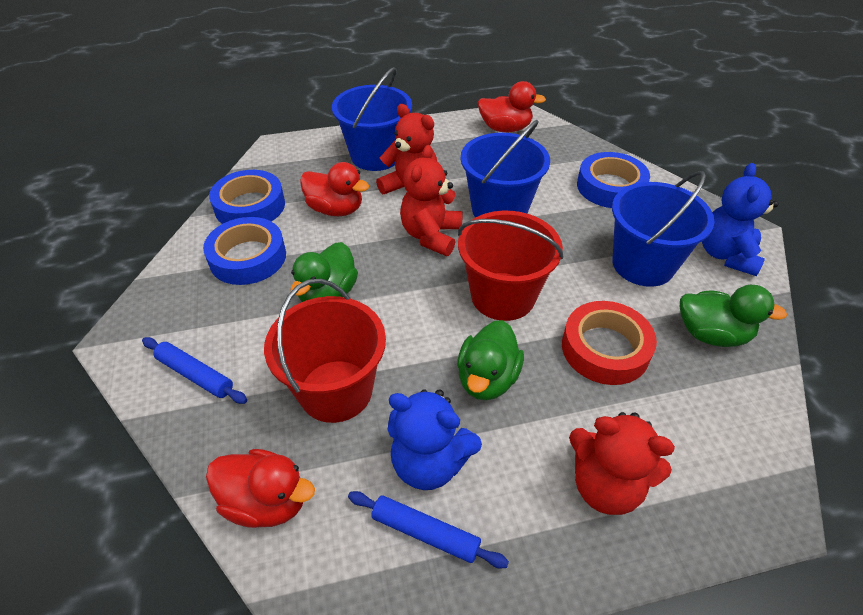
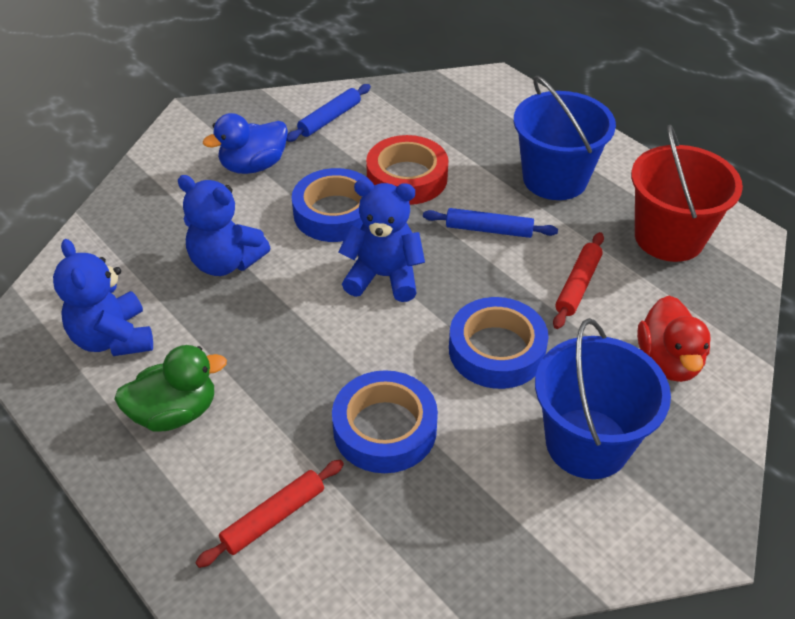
blue bucket: 3 -> 2
blue duck: 0 -> 1
blue teddy bear: 2 -> 3
green duck: 3 -> 1
red bucket: 2 -> 1
red duck: 3 -> 1
red rolling pin: 0 -> 2
red teddy bear: 3 -> 0

